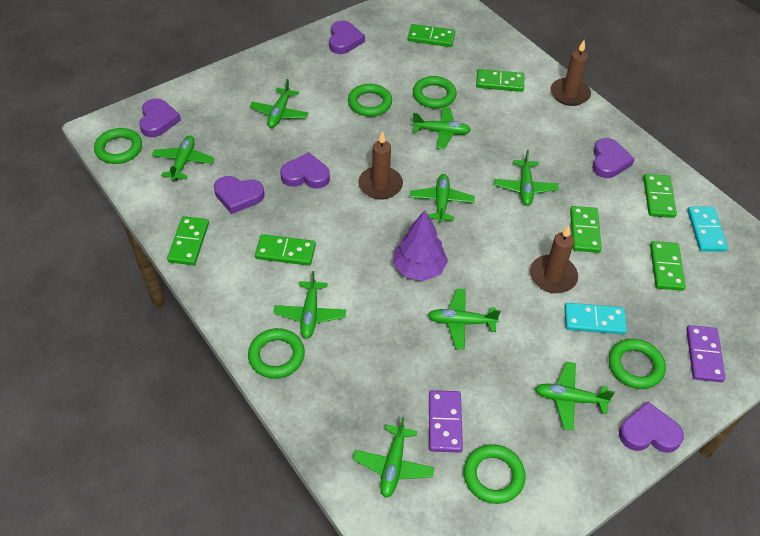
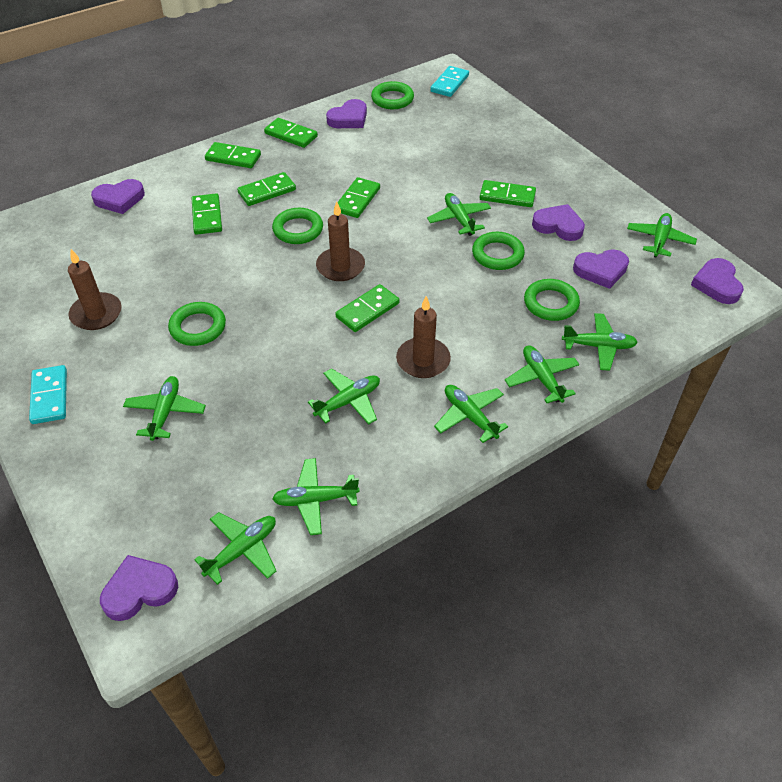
green ring: 6 -> 5
purple domino: 2 -> 0
purple tree: 1 -> 0

